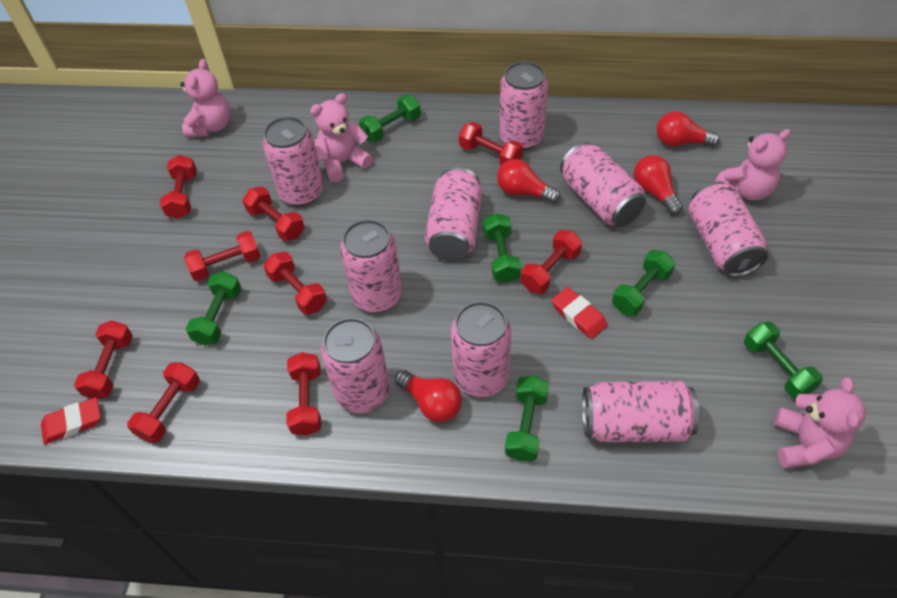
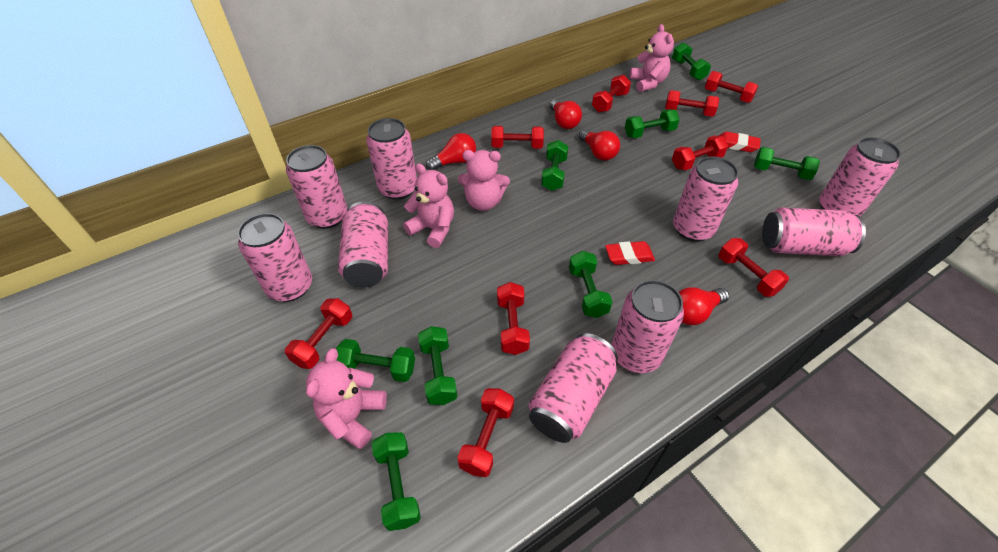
green dumbbell: 6 -> 8

